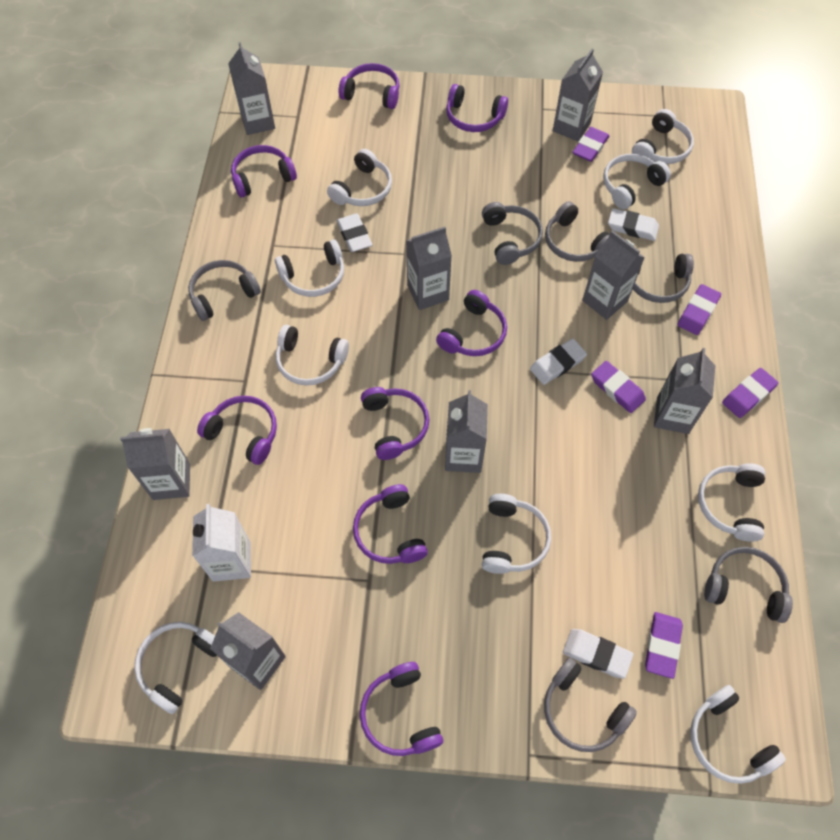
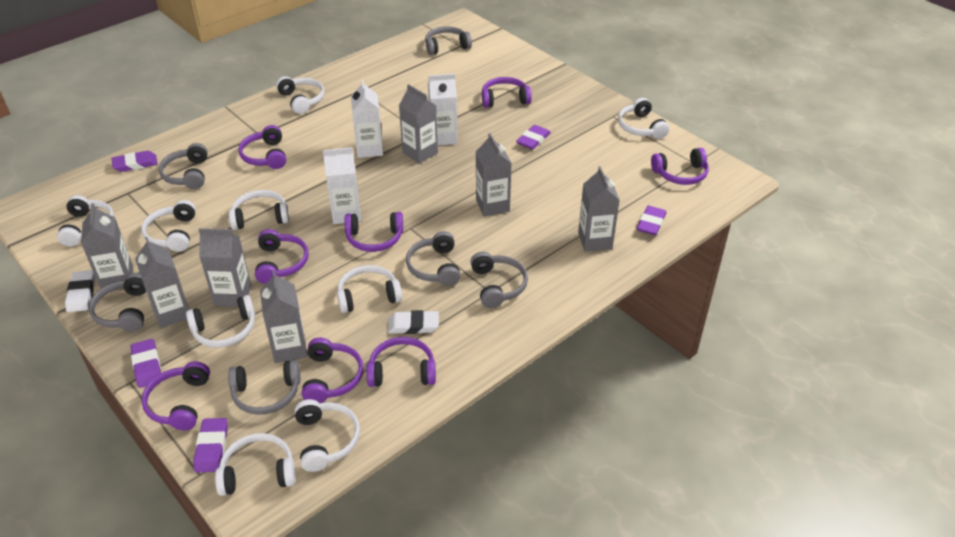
grey carton: 8 -> 7
white carton: 1 -> 3
white eraser: 4 -> 2

